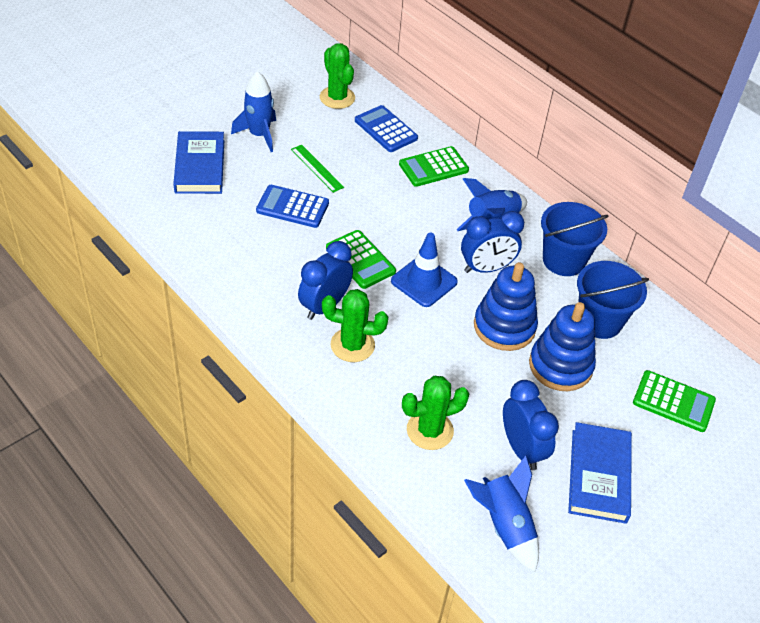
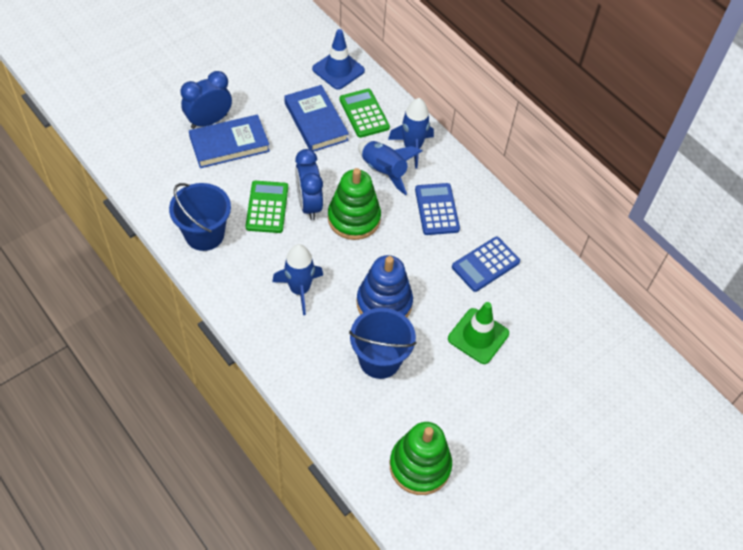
blue clock: 3 -> 2
blue stacking toy: 2 -> 1
green cactus: 3 -> 0
green calculator: 3 -> 2
green ruler: 1 -> 0
green stacking toy: 0 -> 2
green traffic cone: 0 -> 1

